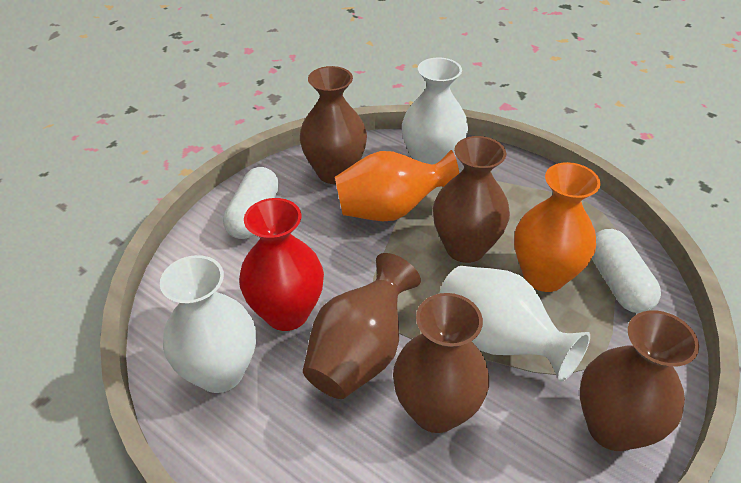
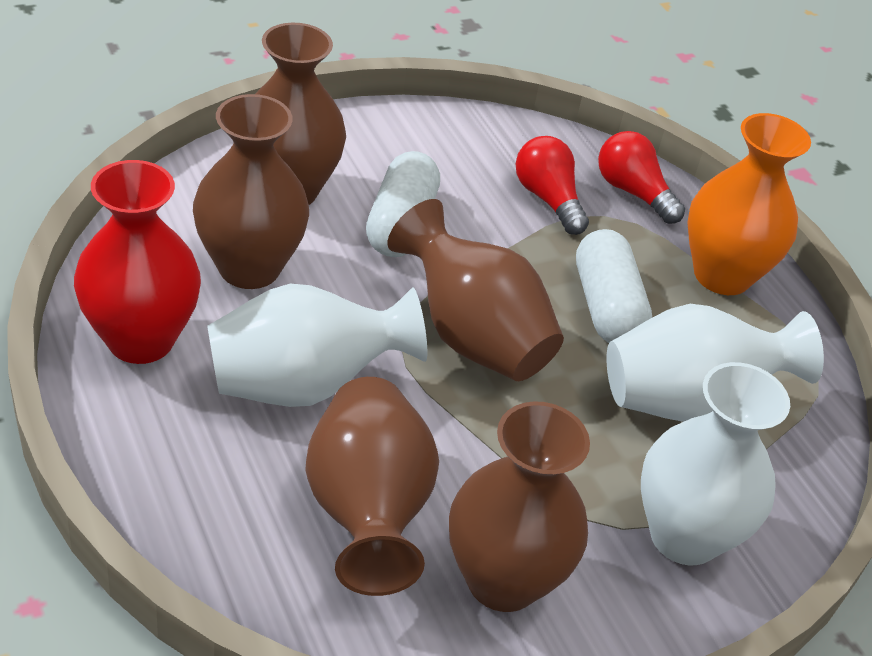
orange vase: 2 -> 1
red light bulb: 0 -> 2

